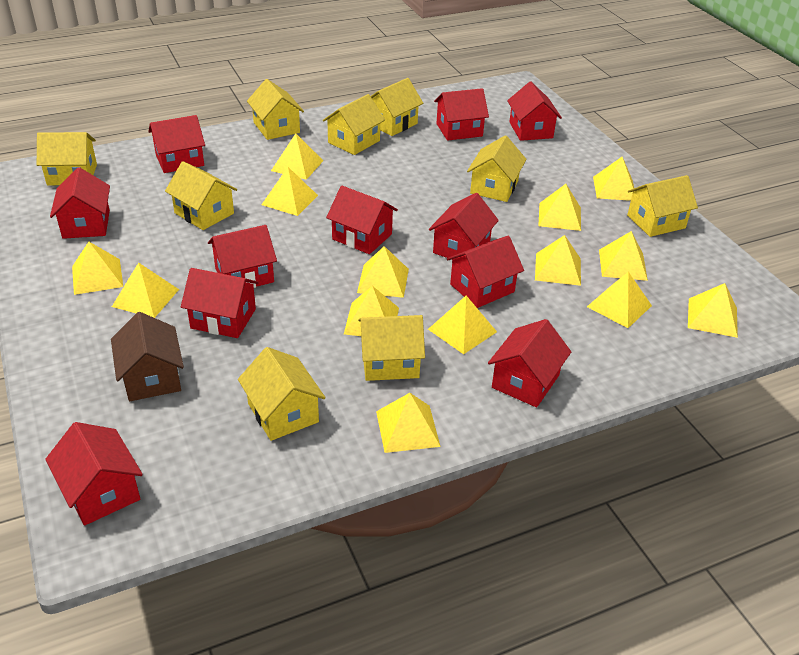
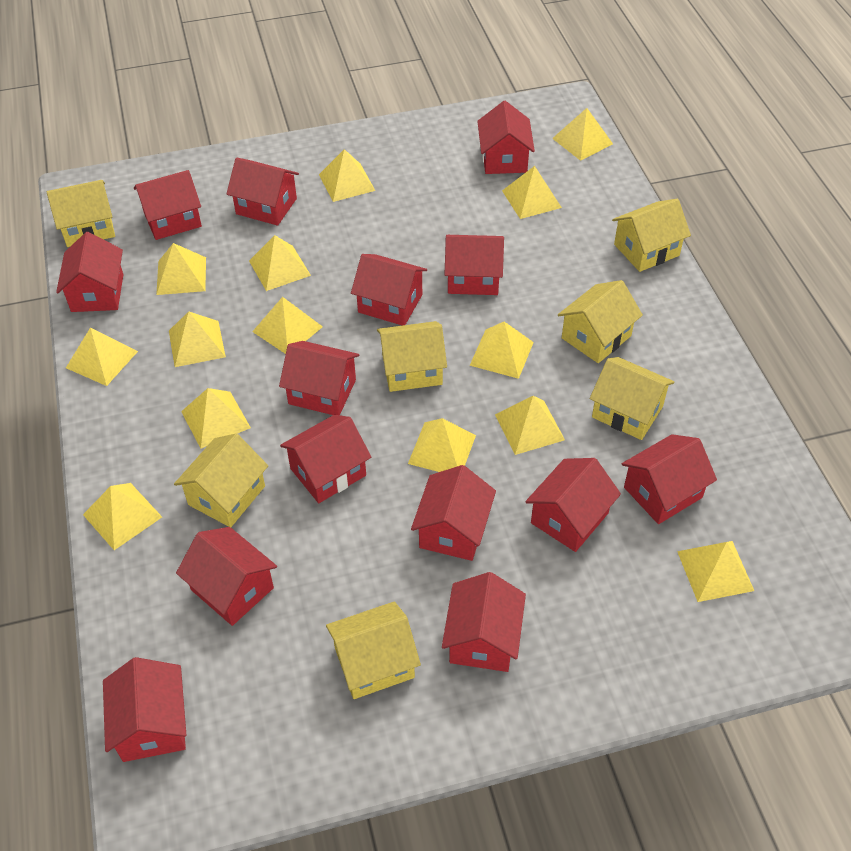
brown house: 1 -> 0
red house: 11 -> 14
yellow house: 9 -> 7

